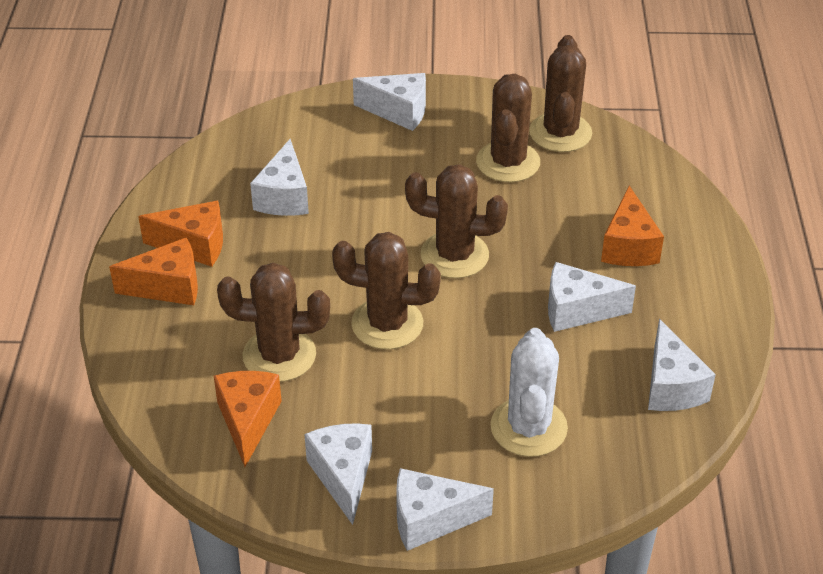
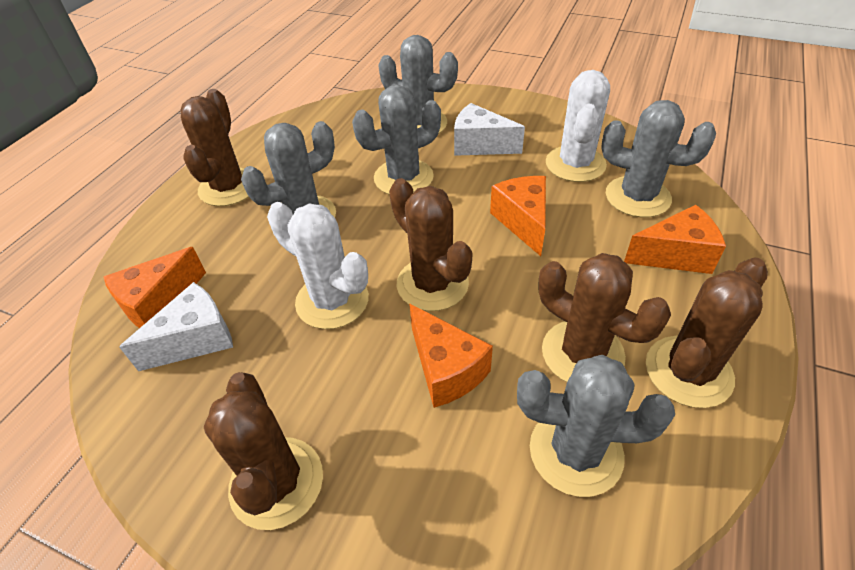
grey cactus: 0 -> 5
white cactus: 1 -> 2
white cheese: 6 -> 2

